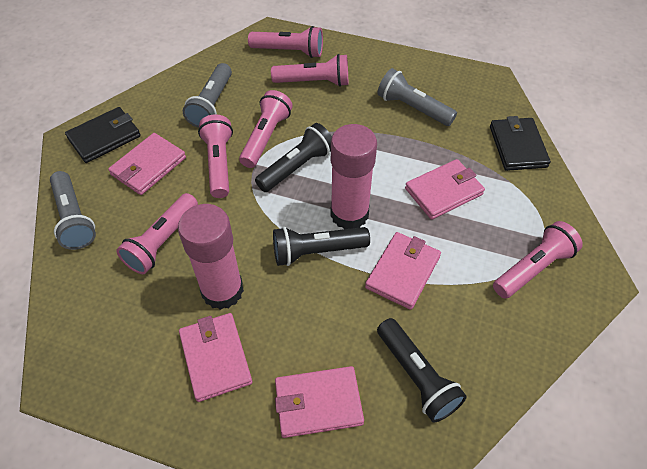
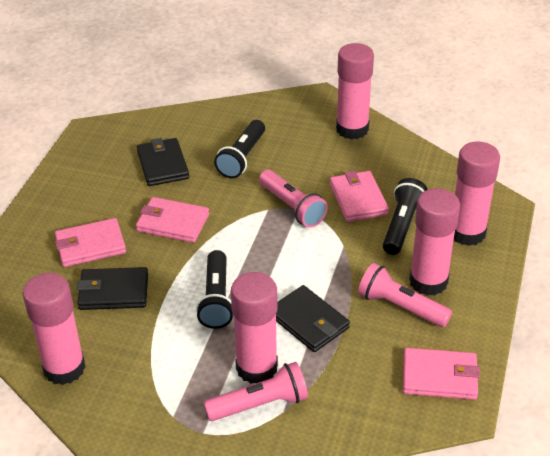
black wallet: 2 -> 3
grey flashlight: 3 -> 0
pink flashlight: 6 -> 3
pink glue stick: 2 -> 5
pink wallet: 5 -> 4

